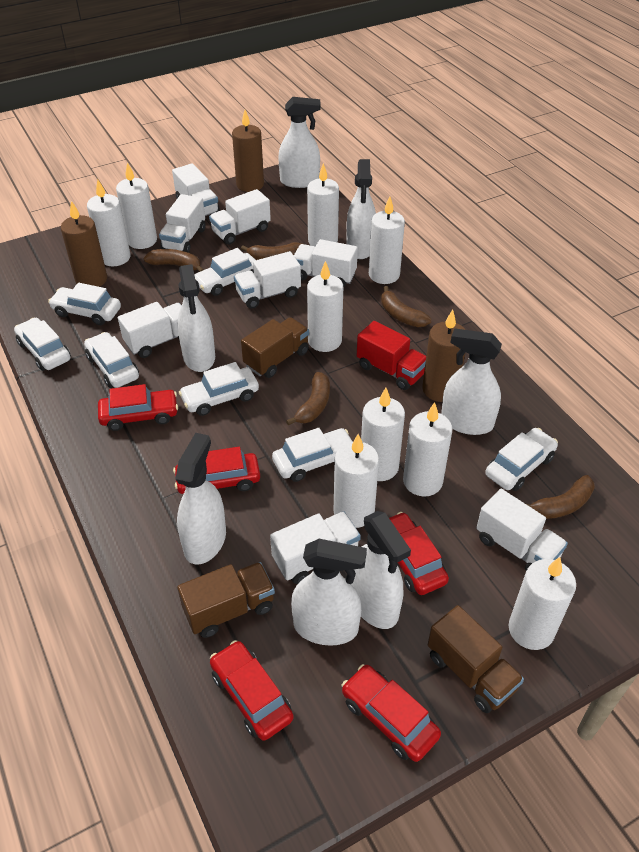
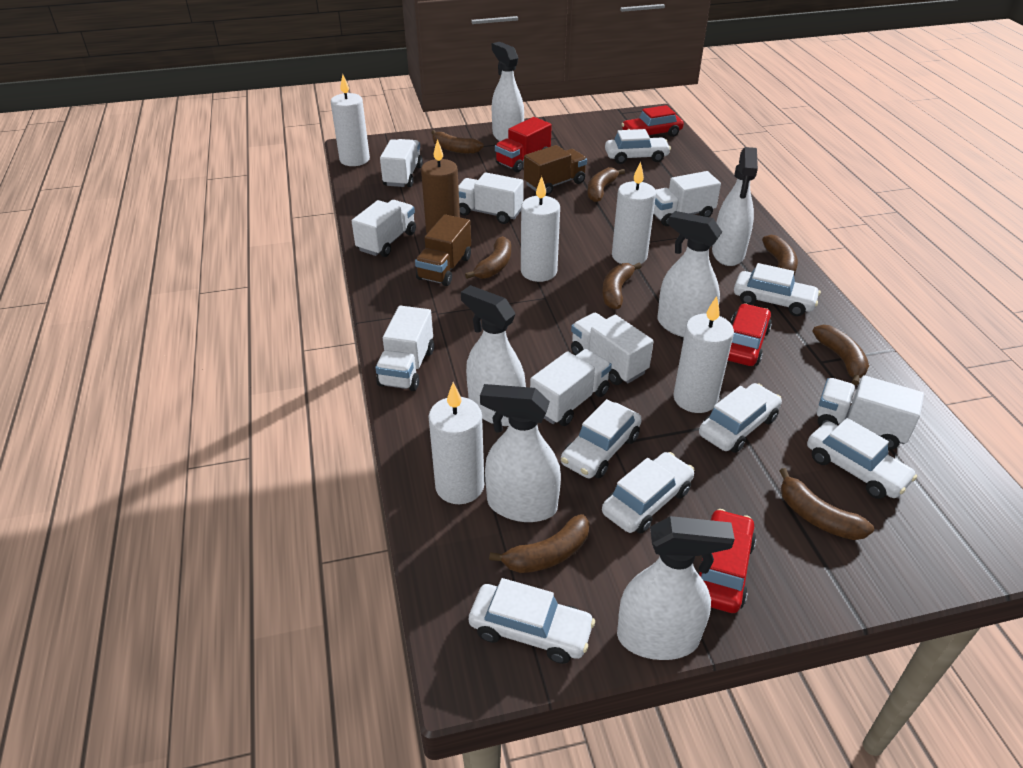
brown banana: 5 -> 8
brown candle: 3 -> 1
brown truck: 3 -> 2
red car: 5 -> 3
white candle: 9 -> 5
white spray bottle: 7 -> 6

